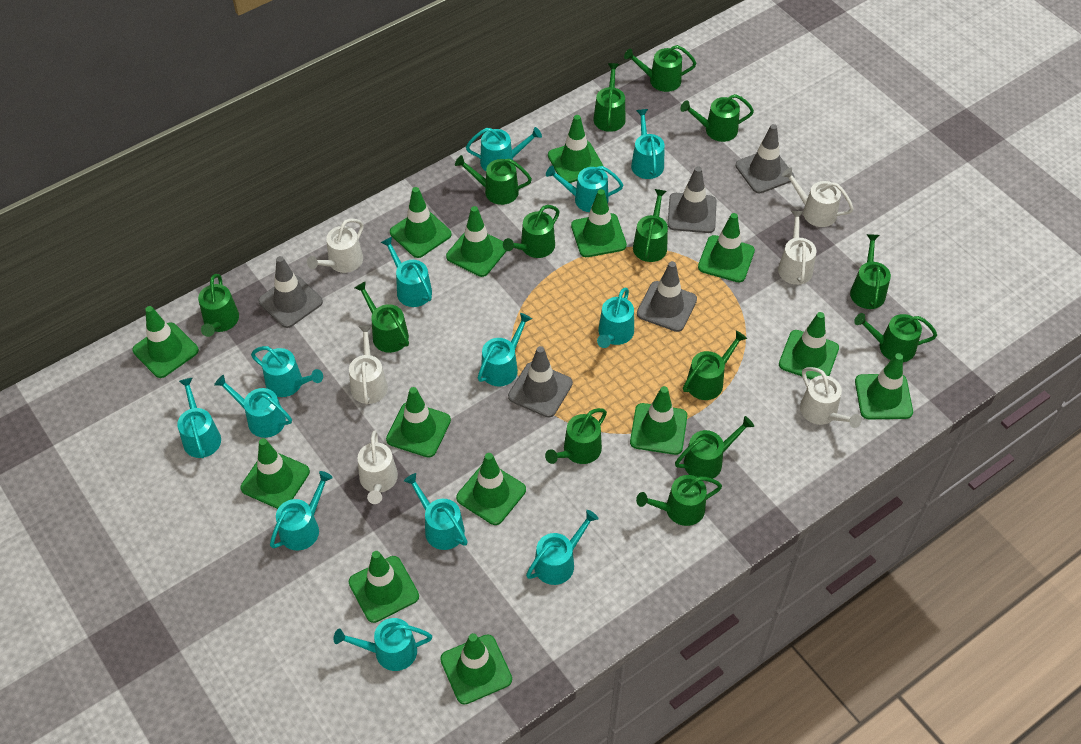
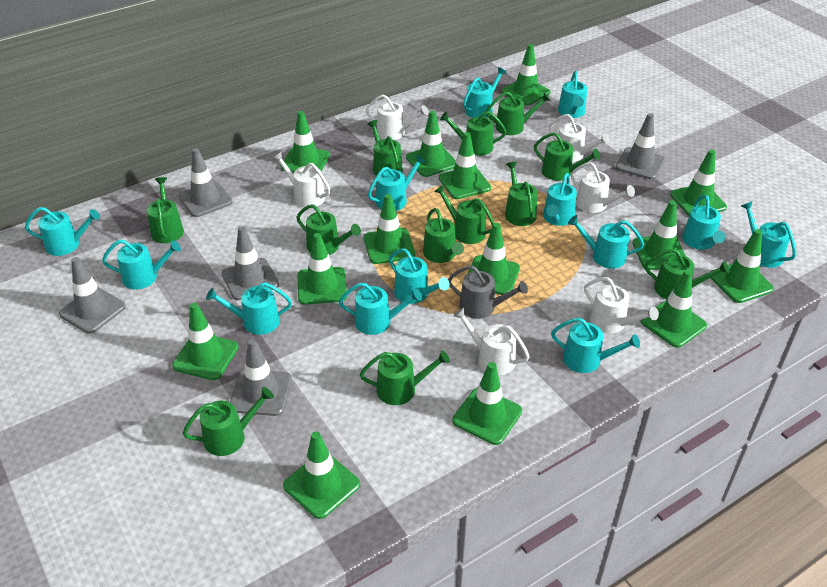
green watering can: 14 -> 12
grey watering can: 0 -> 1

